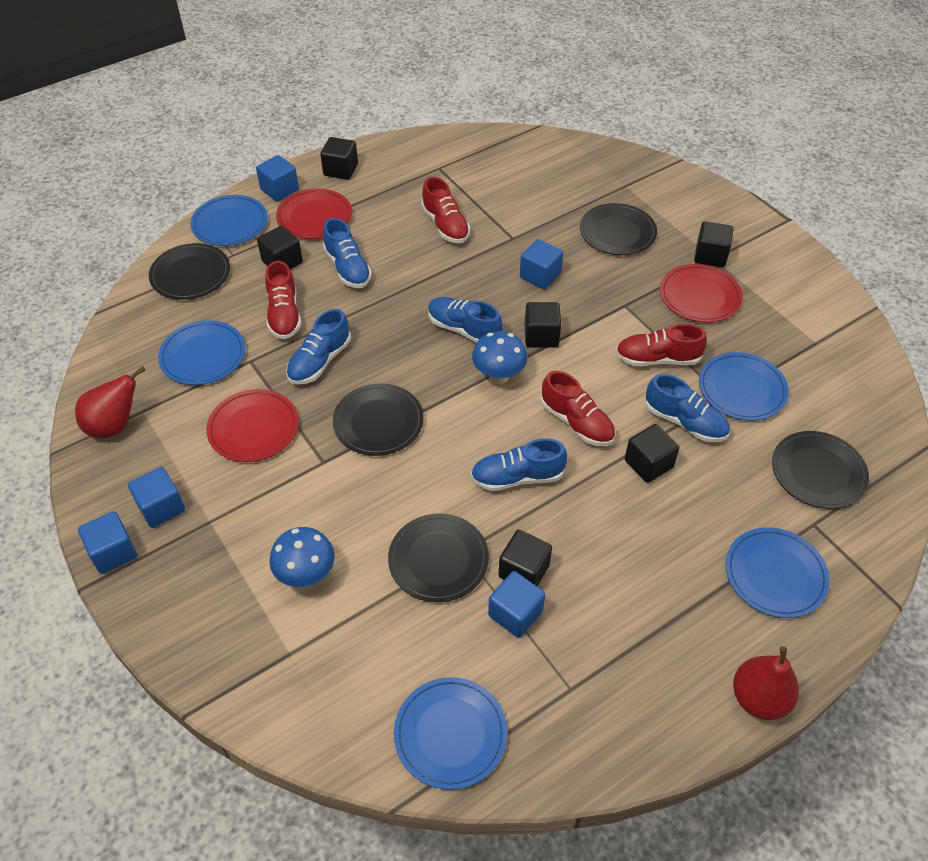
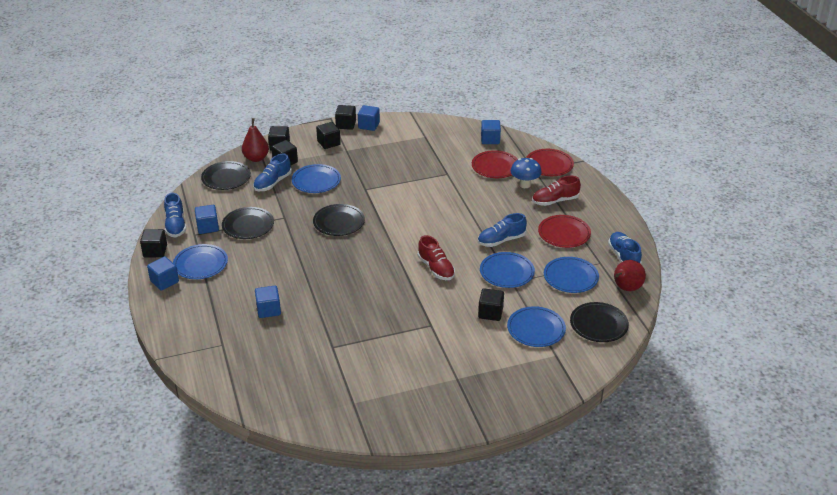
black plate: 5 -> 4
blue mushroom: 2 -> 1
blue shoe: 5 -> 4
red shoe: 4 -> 2

